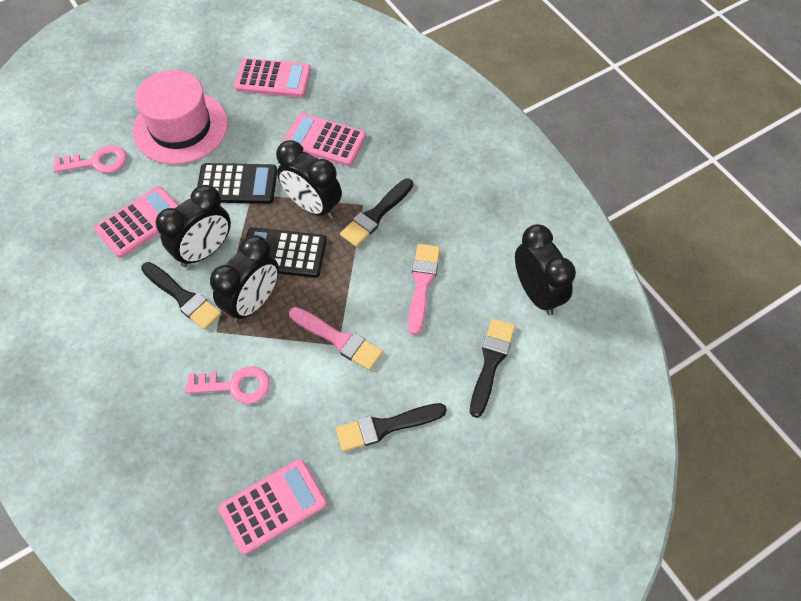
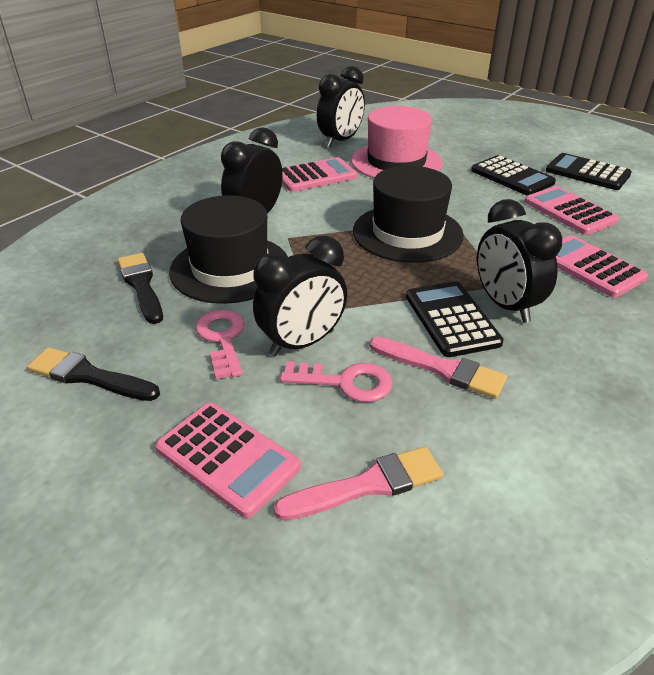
black brush: 4 -> 2
black calculator: 2 -> 3
black hat: 0 -> 2

